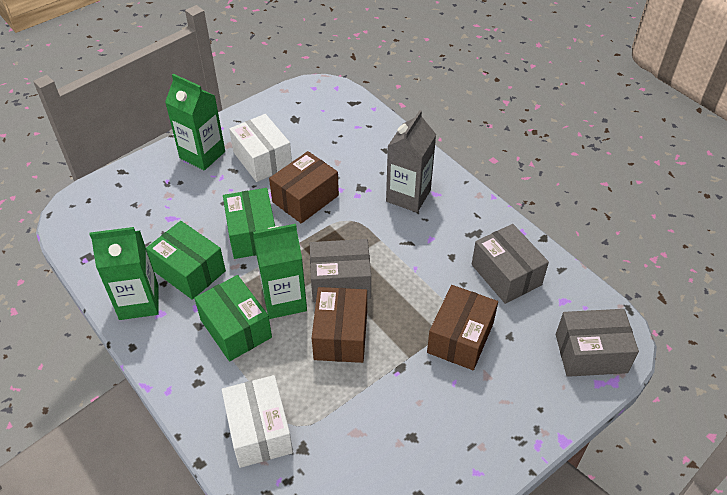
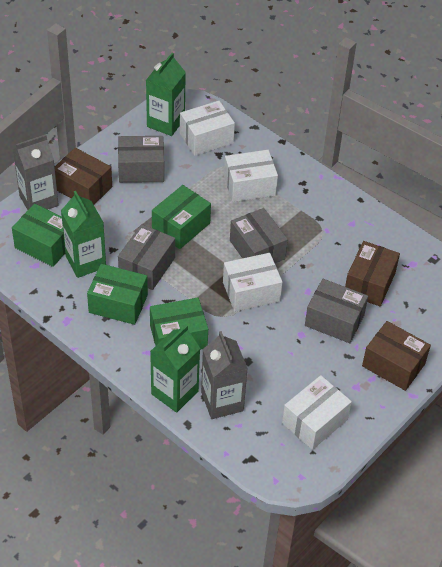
green box: 3 -> 4
grey box: 3 -> 4
grey carton: 1 -> 2
white box: 2 -> 4

